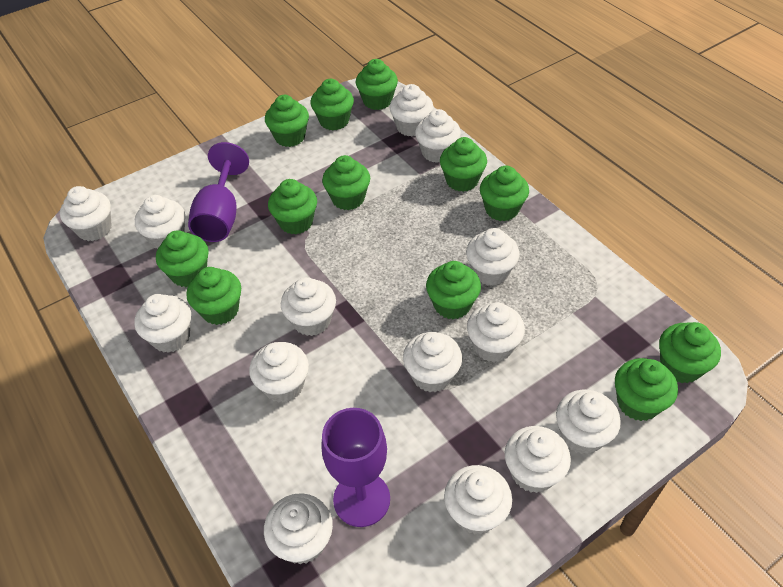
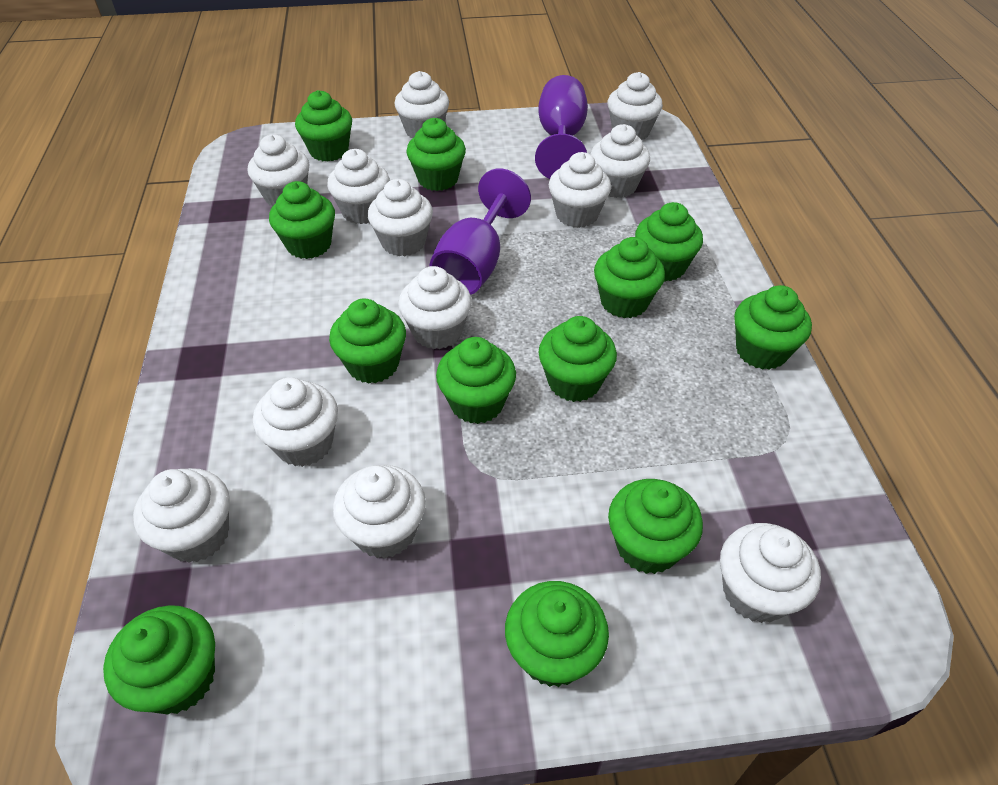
white cupcake: 14 -> 12

